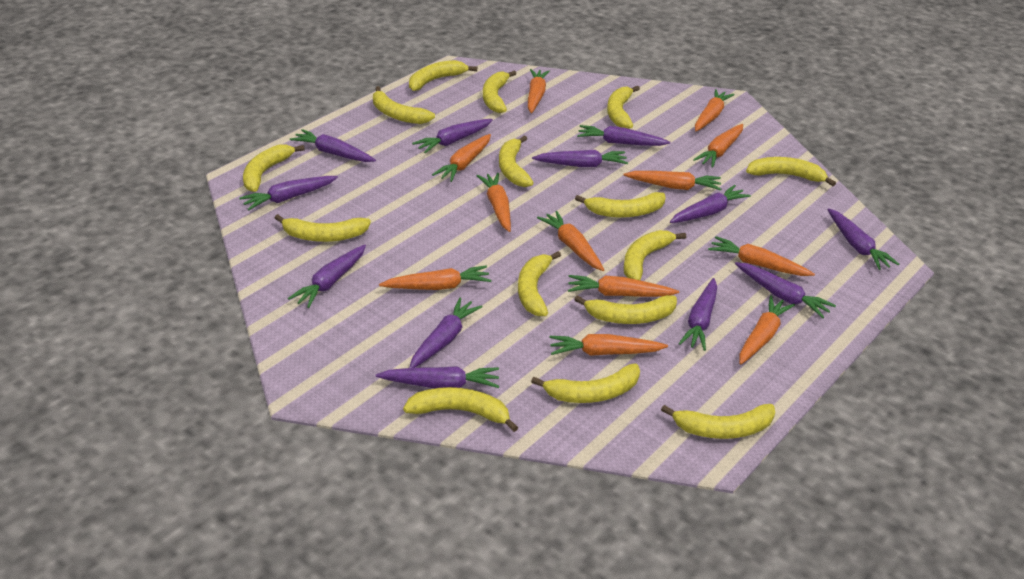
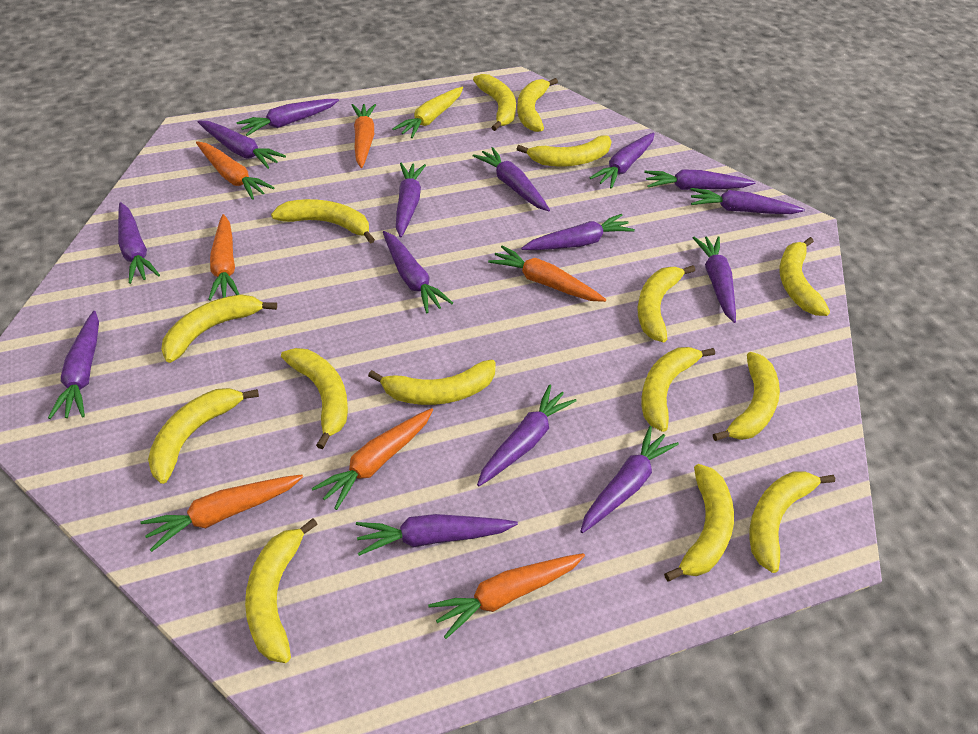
orange carrot: 12 -> 7
purple carrot: 12 -> 15
yellow carrot: 0 -> 1

